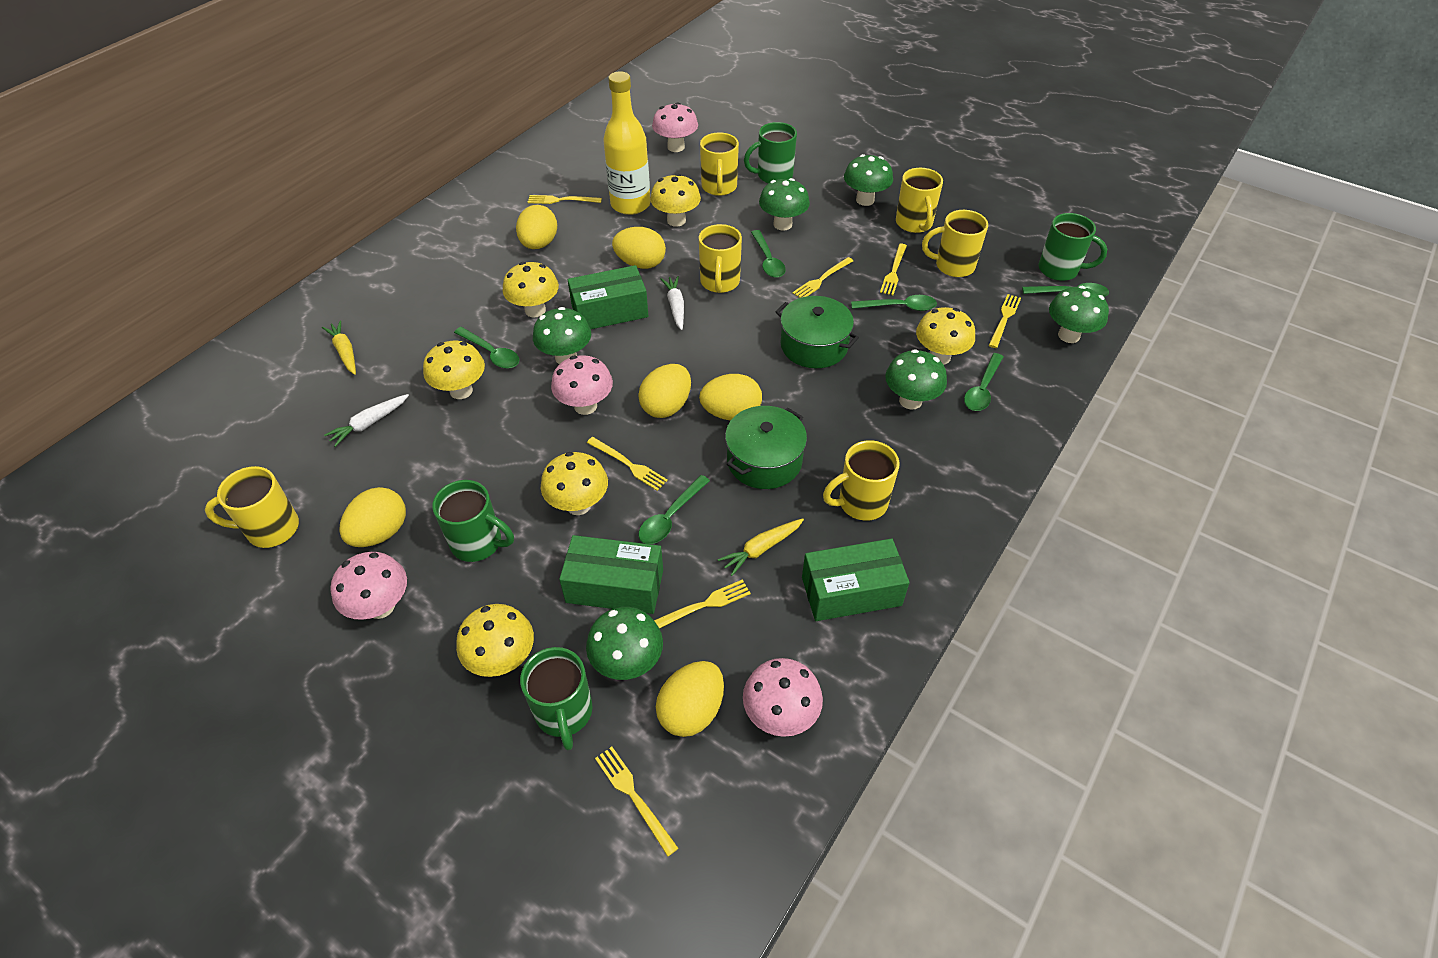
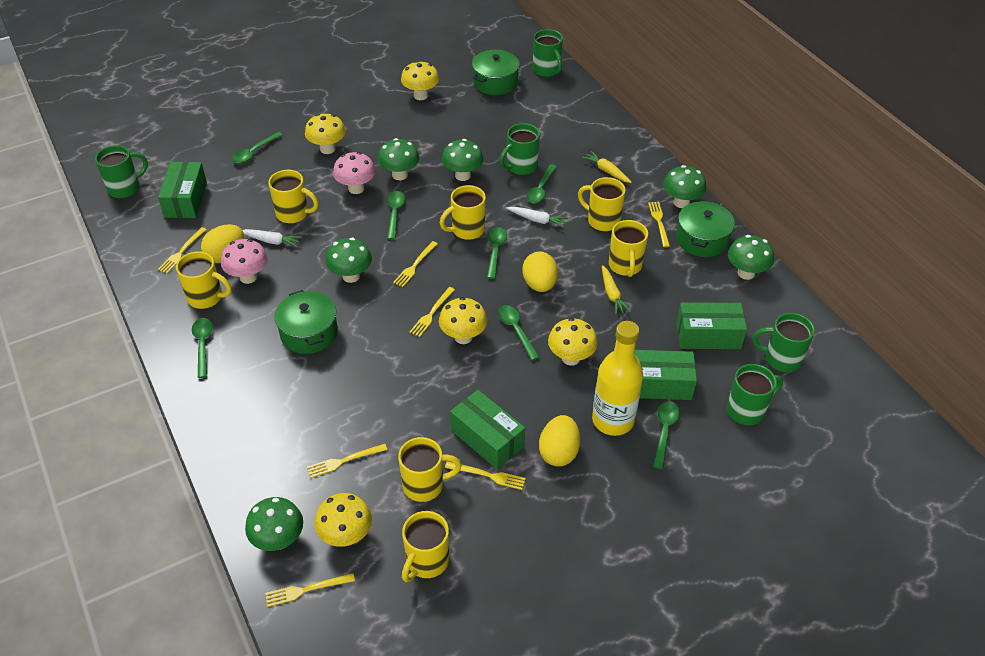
green box: 3 -> 4
green mug: 4 -> 5
green pot: 2 -> 3
green spoon: 6 -> 7
pink mushroom: 4 -> 2
yellow egg: 6 -> 3
yellow mug: 6 -> 7
yellow mushroom: 6 -> 5

